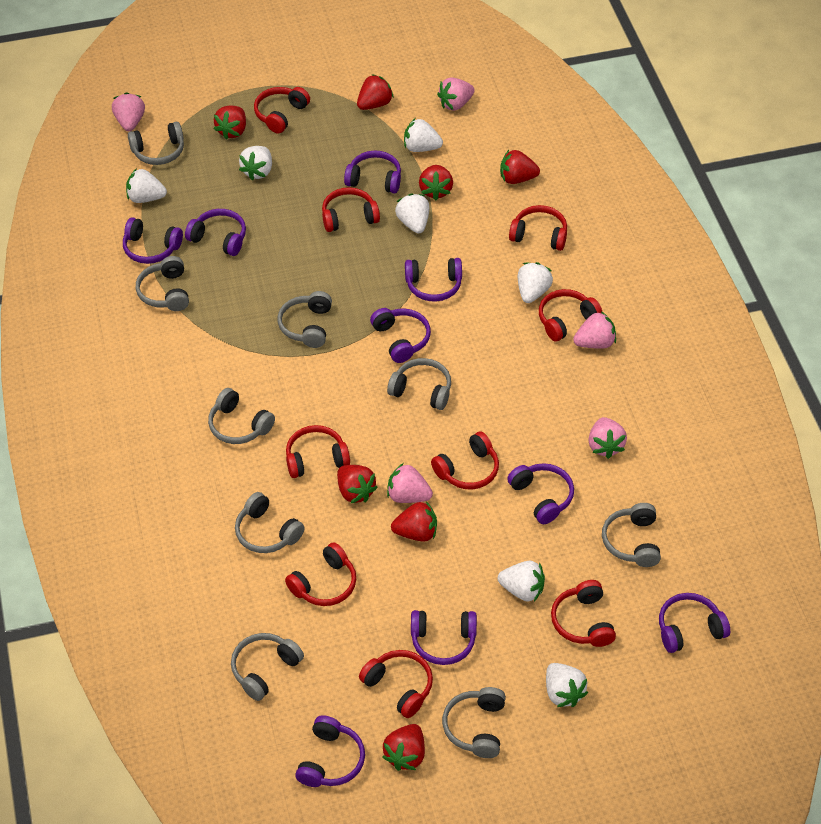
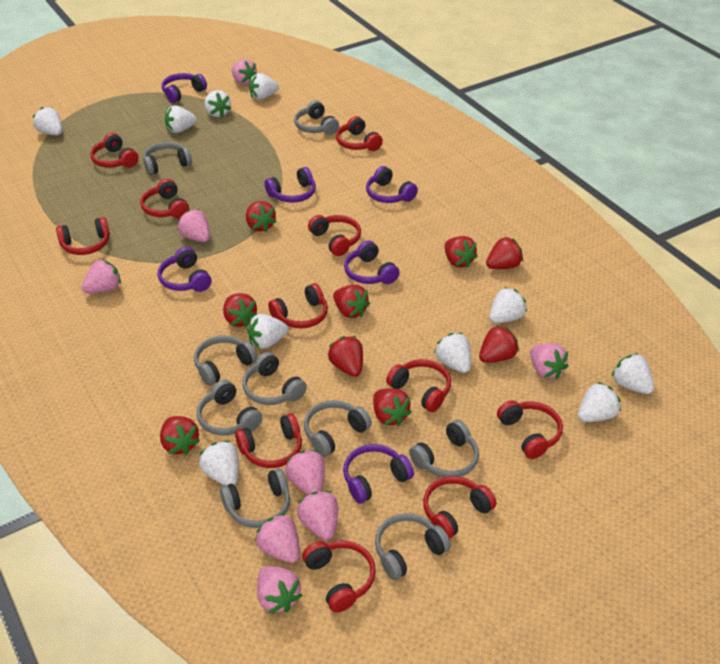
pink strawberry: 5 -> 8
purple headphones: 9 -> 6
red headphones: 9 -> 11
red strawberry: 7 -> 9
white strawberry: 7 -> 10

